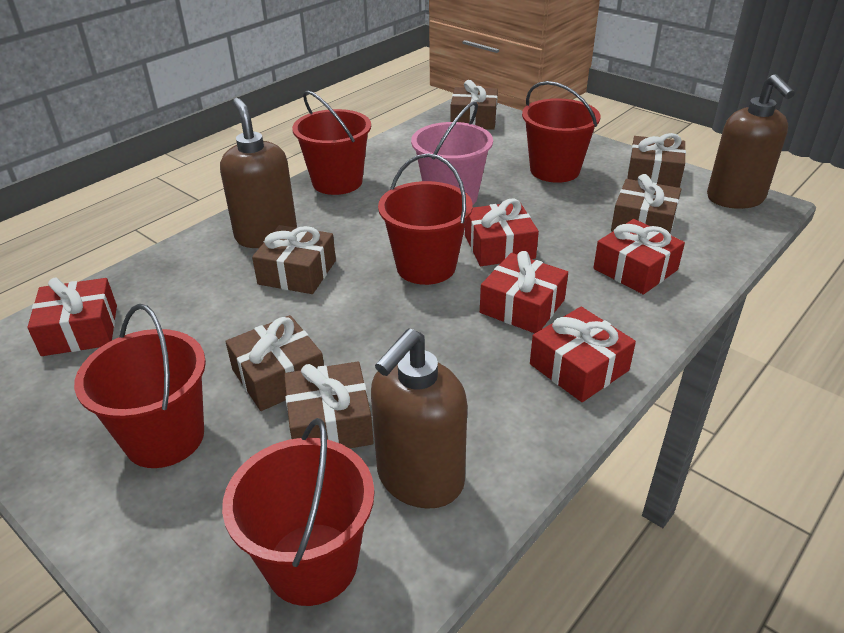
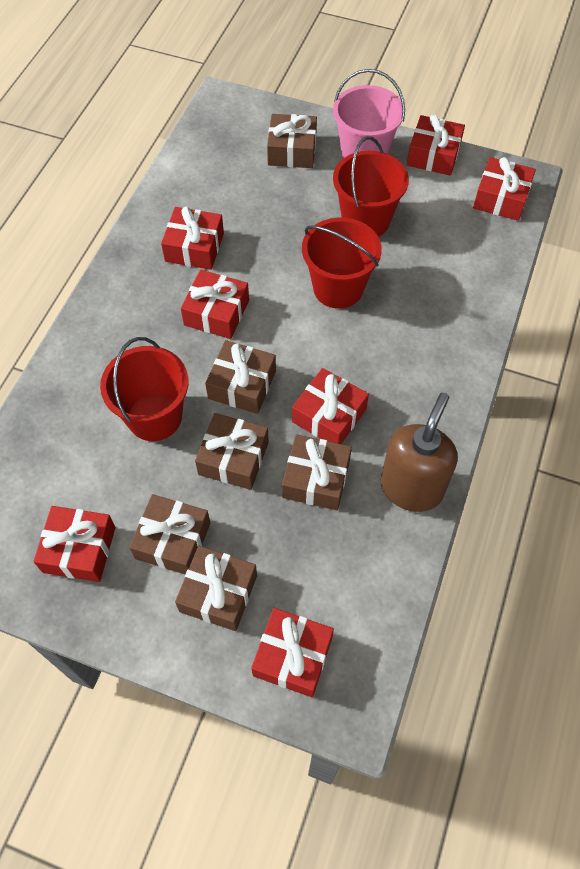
brown soap dispenser: 3 -> 1
red bucket: 5 -> 3
red gift: 5 -> 7

